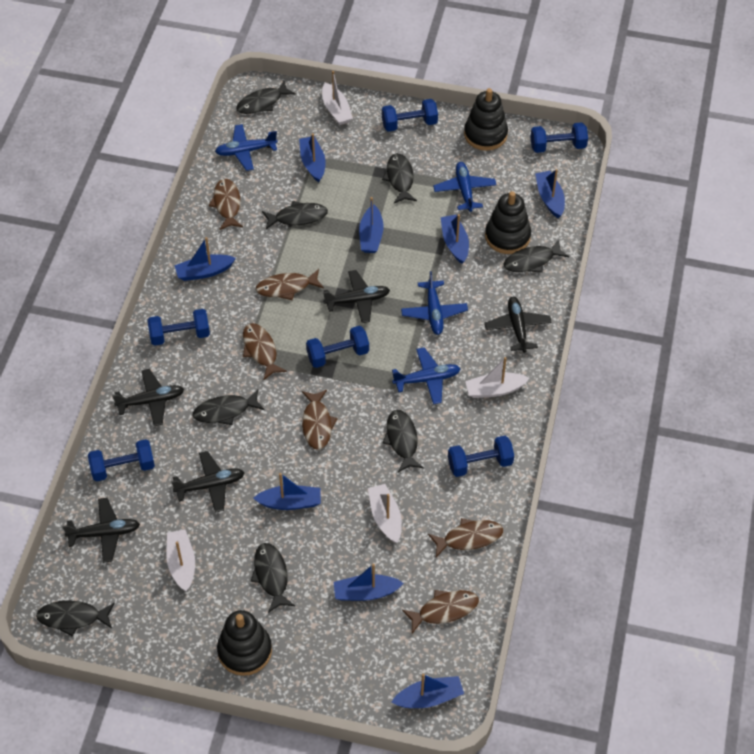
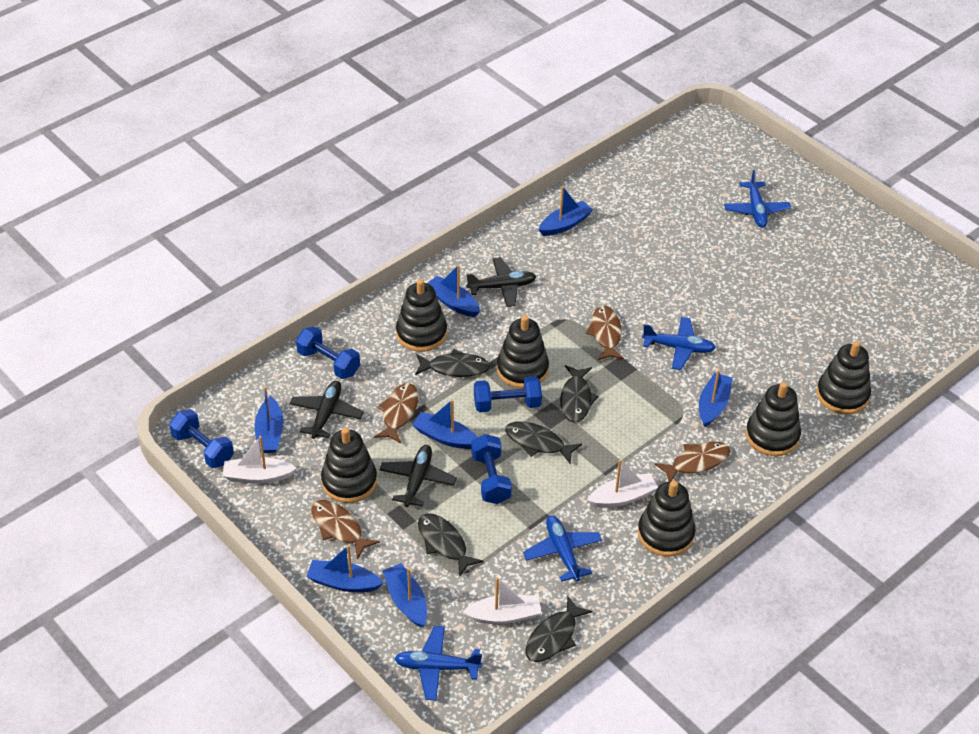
black fish: 8 -> 5
black plane: 5 -> 3
black stacking toy: 3 -> 6
blue boat: 8 -> 7
blue dumbbell: 6 -> 4
brown fish: 6 -> 4
white boat: 4 -> 3

